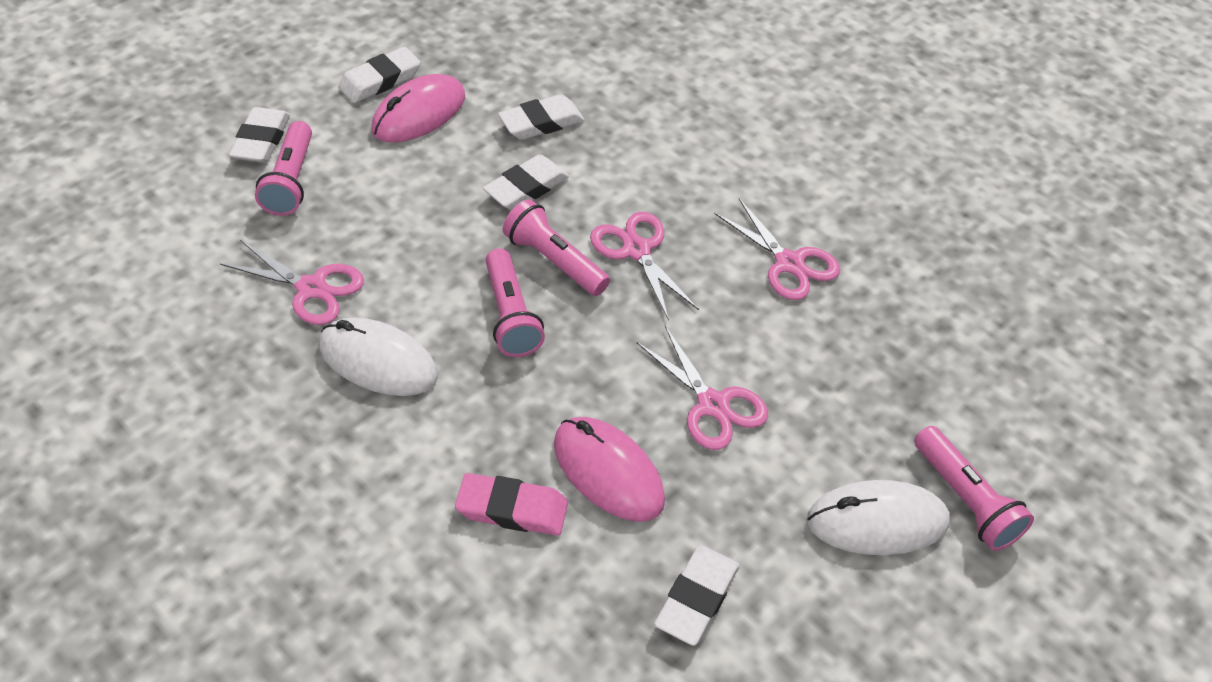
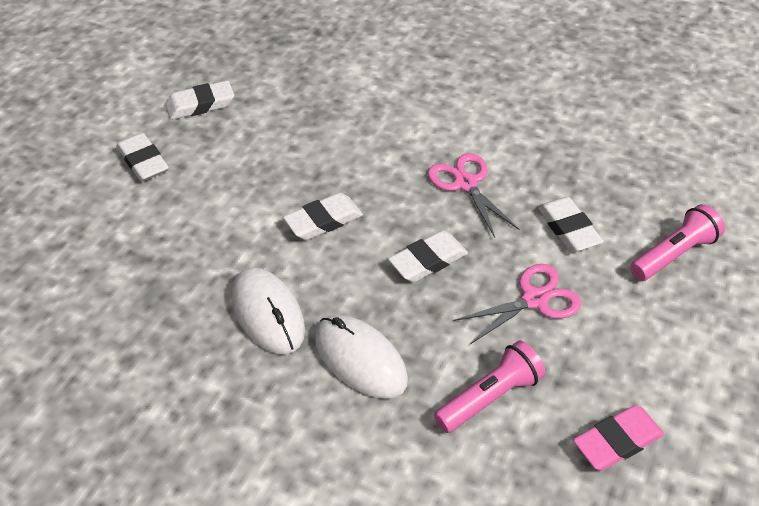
pink flashlight: 4 -> 2
pink mouse: 2 -> 0
pink scissors: 4 -> 2

